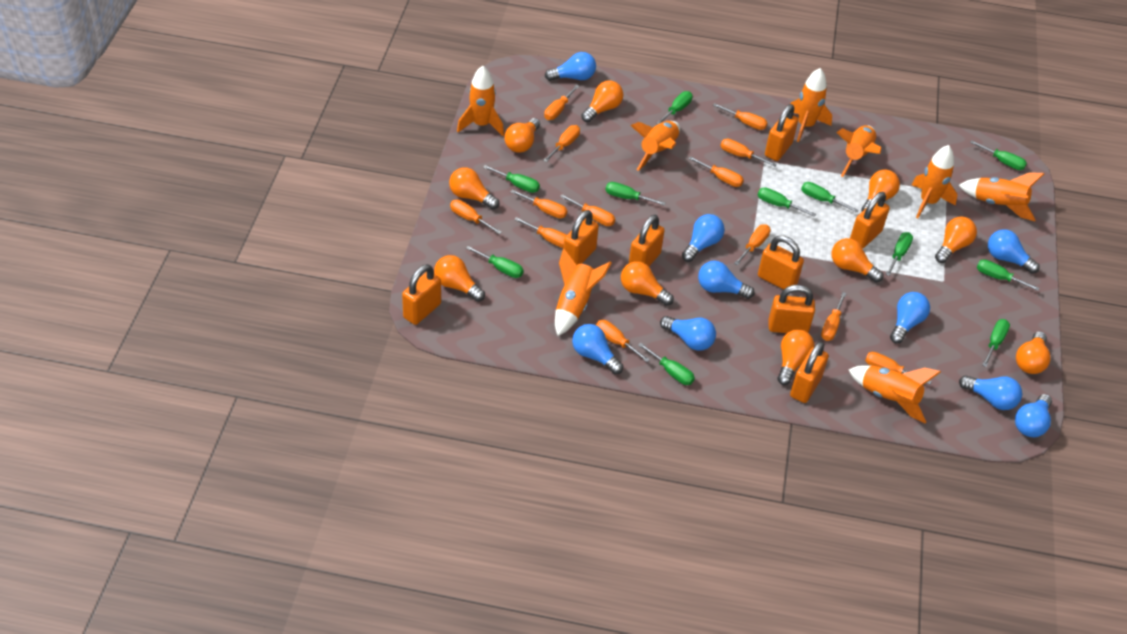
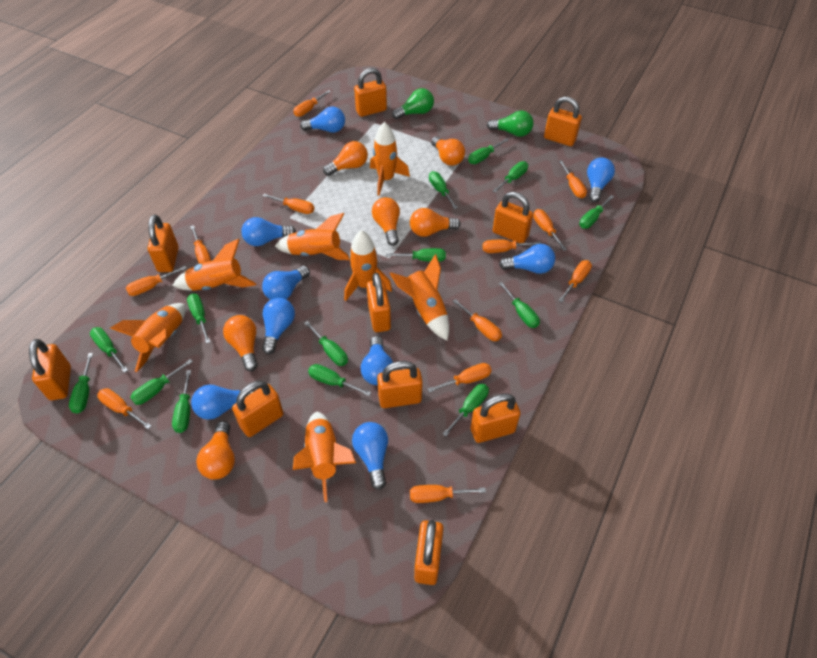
green light bulb: 0 -> 2
green screwdriver: 11 -> 14
orange light bulb: 10 -> 6
orange padlock: 8 -> 10
orange rocket: 8 -> 7
orange screwdriver: 13 -> 12

